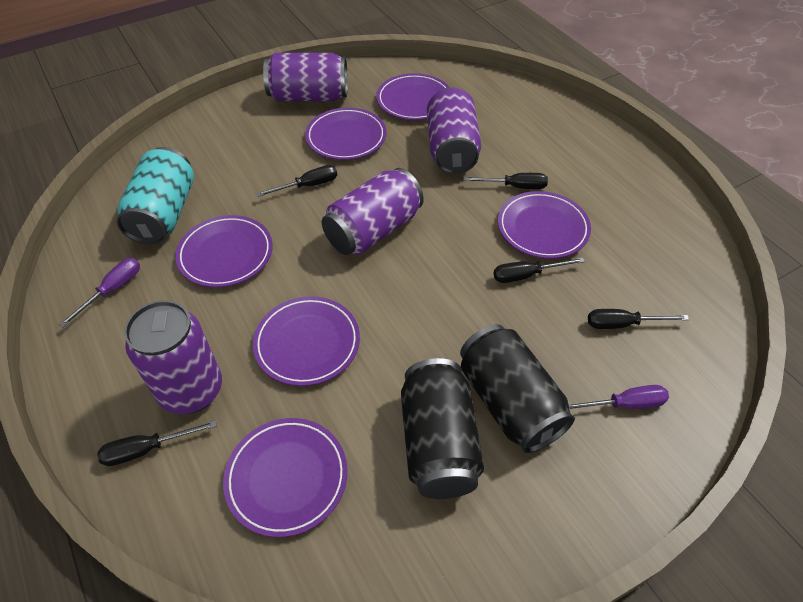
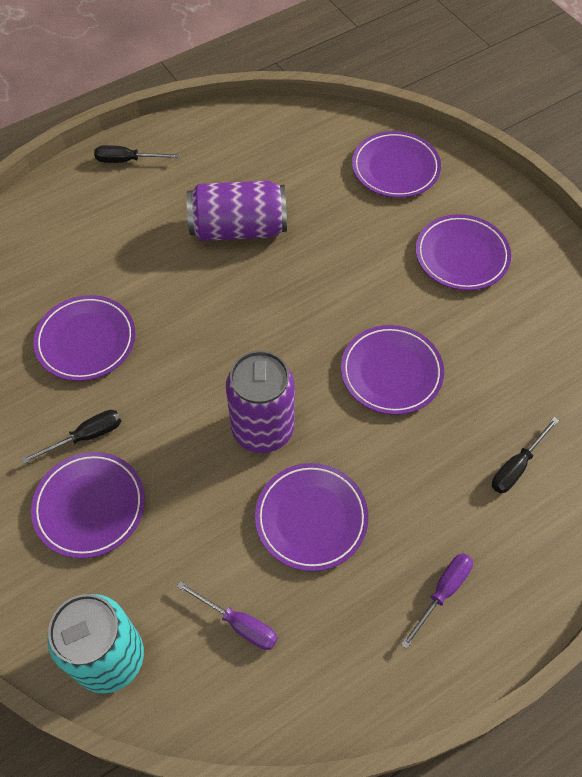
black can: 2 -> 0
black screwdriver: 5 -> 3
purple can: 4 -> 2

